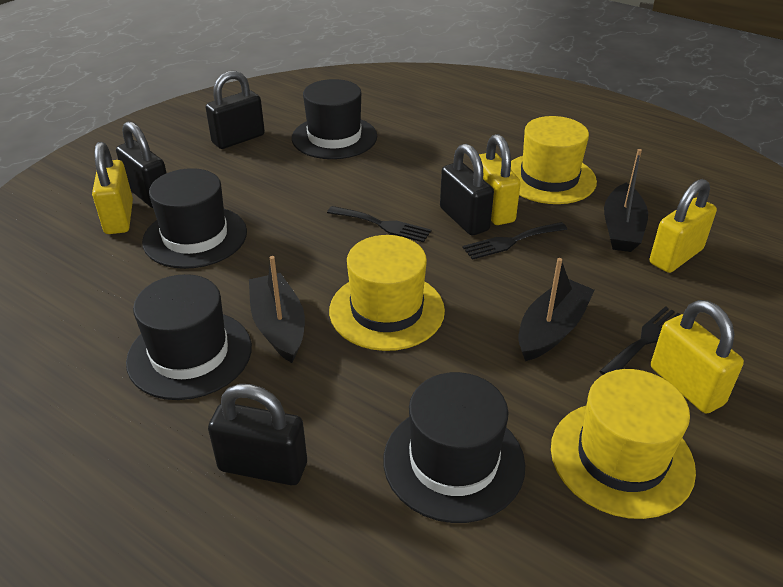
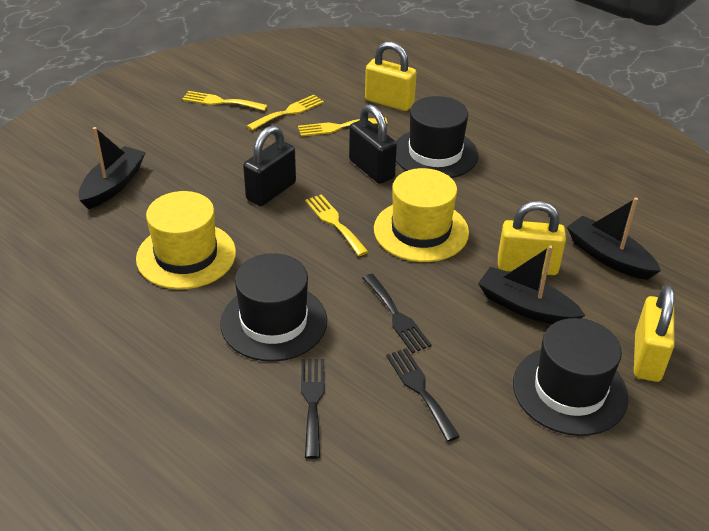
black hat: 4 -> 3
black padlock: 4 -> 2
yellow fork: 0 -> 4
yellow hat: 3 -> 2
yellow padlock: 4 -> 3

